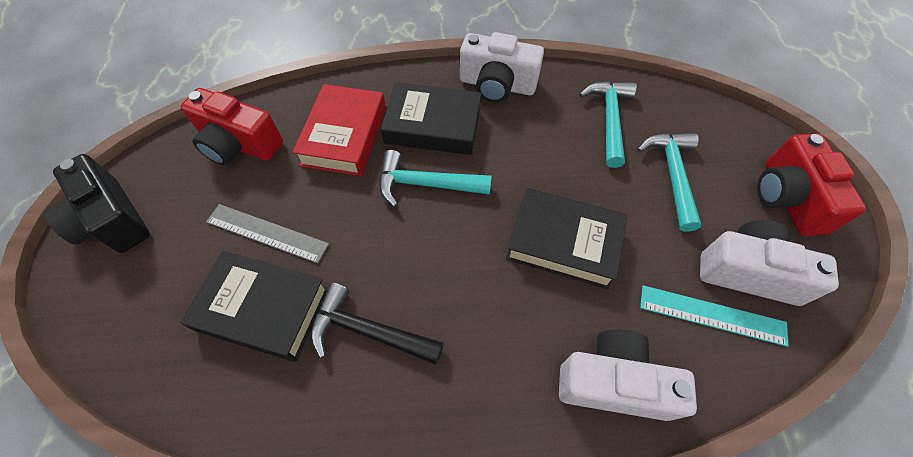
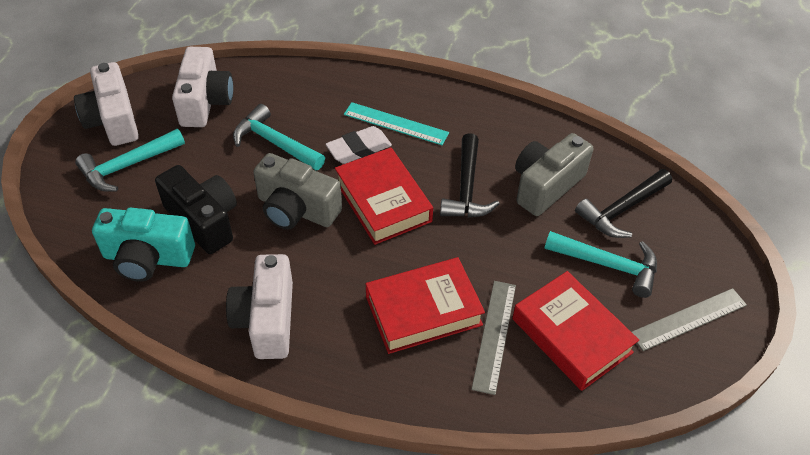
black book: 3 -> 0
black hammer: 1 -> 2
grey camera: 0 -> 2
grey ruler: 1 -> 2
red book: 1 -> 3
red camera: 2 -> 0
turquoise camera: 0 -> 1
white eraser: 0 -> 1

